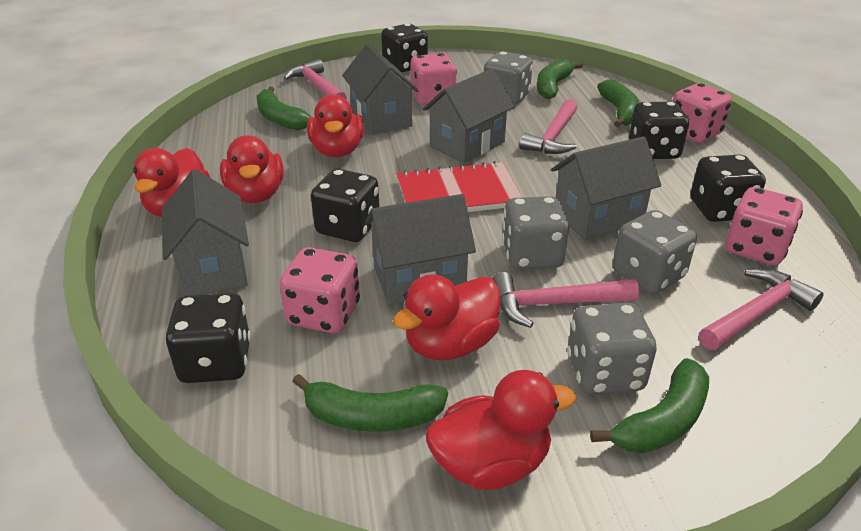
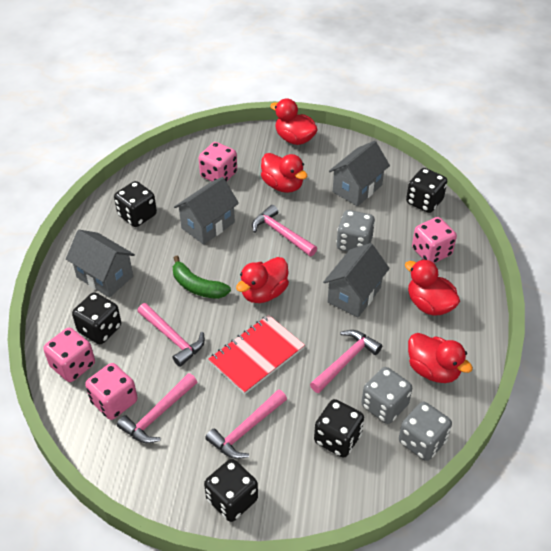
green banana: 5 -> 1
grey dice: 4 -> 3
grey house: 5 -> 4
pink hammer: 4 -> 5

